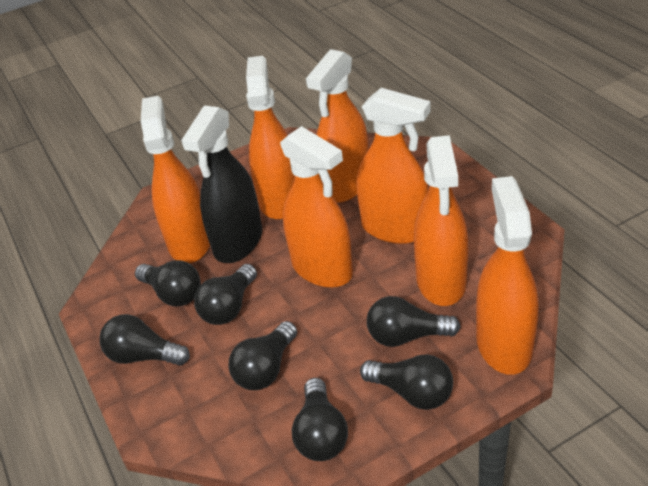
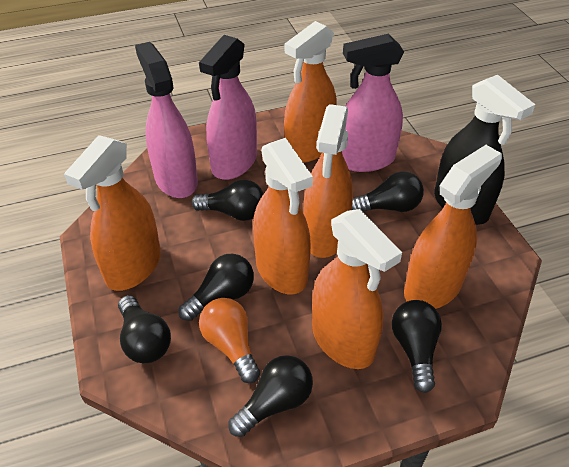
black light bulb: 7 -> 6
orange light bulb: 0 -> 1
orange spray bottle: 7 -> 6
pink spray bottle: 0 -> 3

